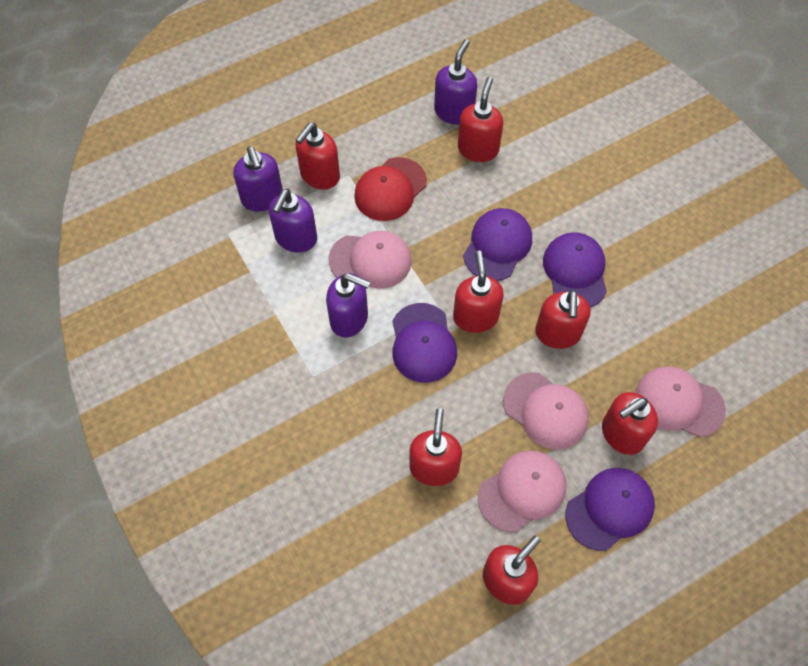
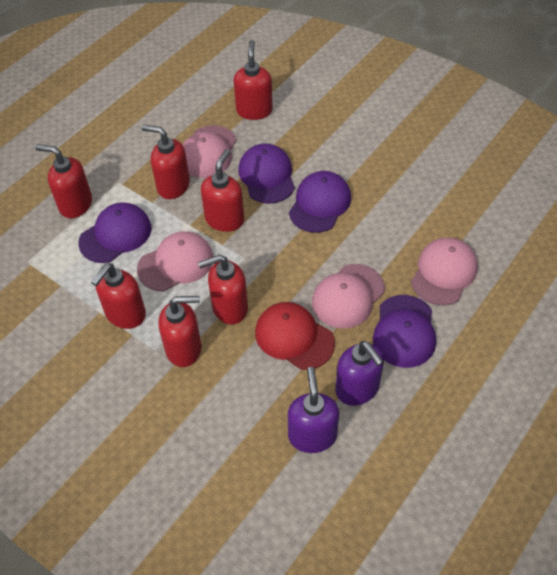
purple soap dispenser: 4 -> 2

